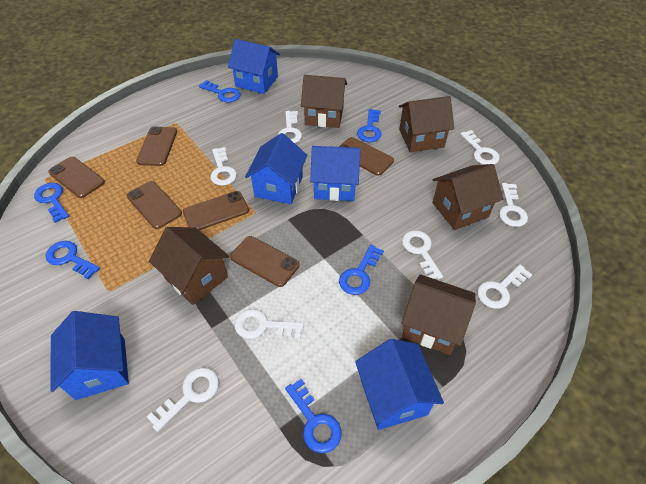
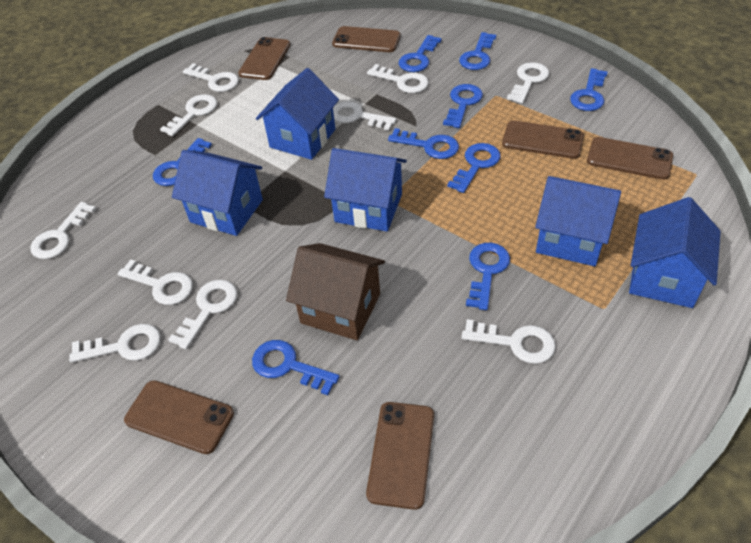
blue key: 6 -> 9
brown house: 5 -> 1
white key: 8 -> 10

